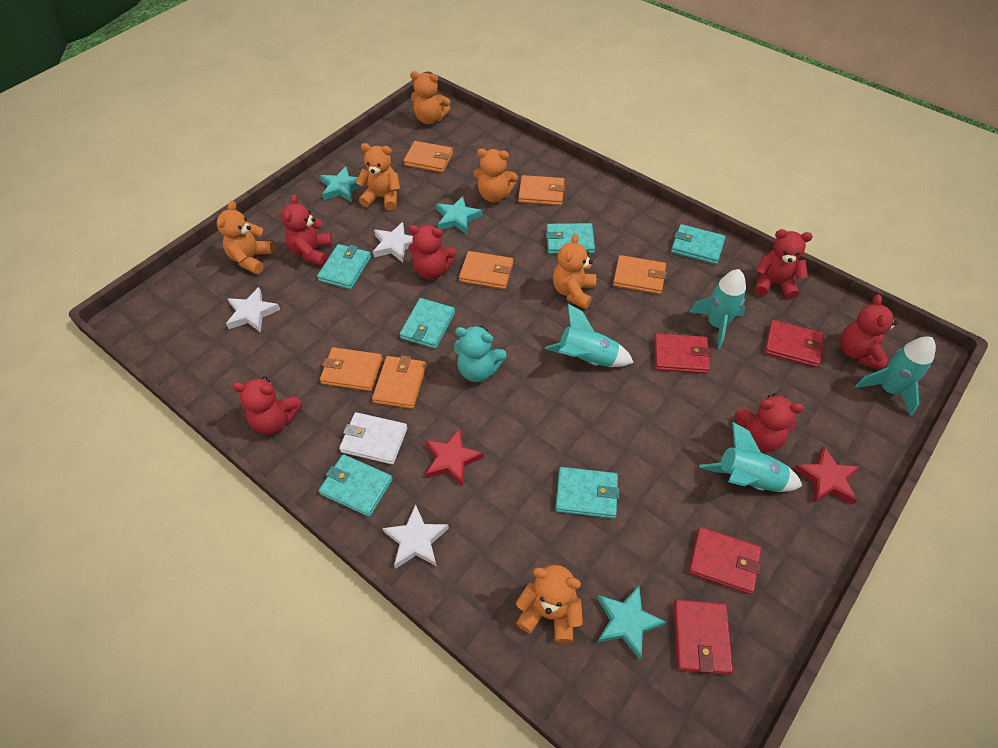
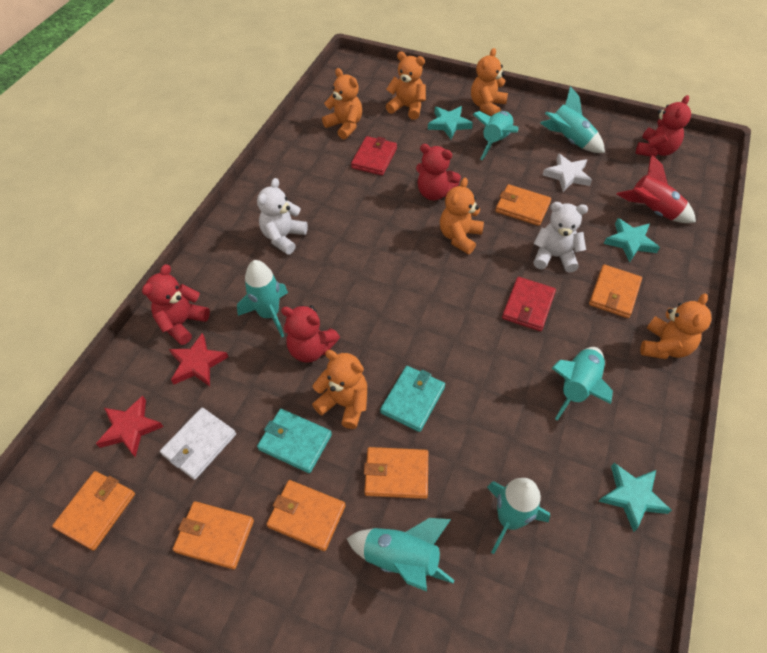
red rocket: 0 -> 1
red teddy bear: 6 -> 4
red wallet: 4 -> 2
turquoise rocket: 4 -> 6
turquoise teddy bear: 1 -> 0
turquoise wallet: 6 -> 2
white star: 3 -> 1
white teddy bear: 0 -> 2

